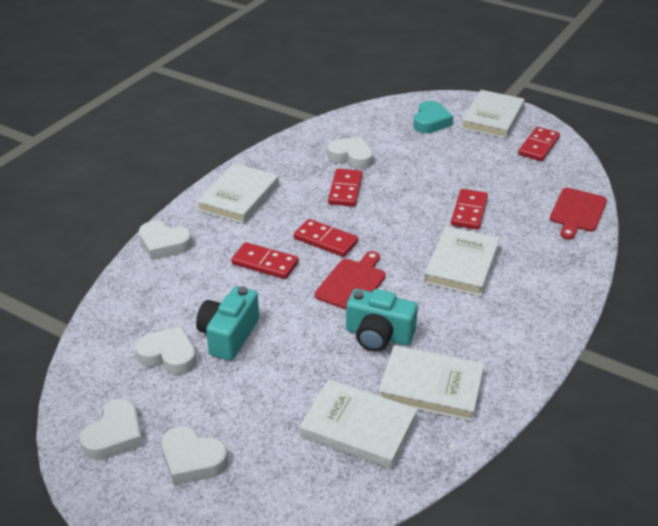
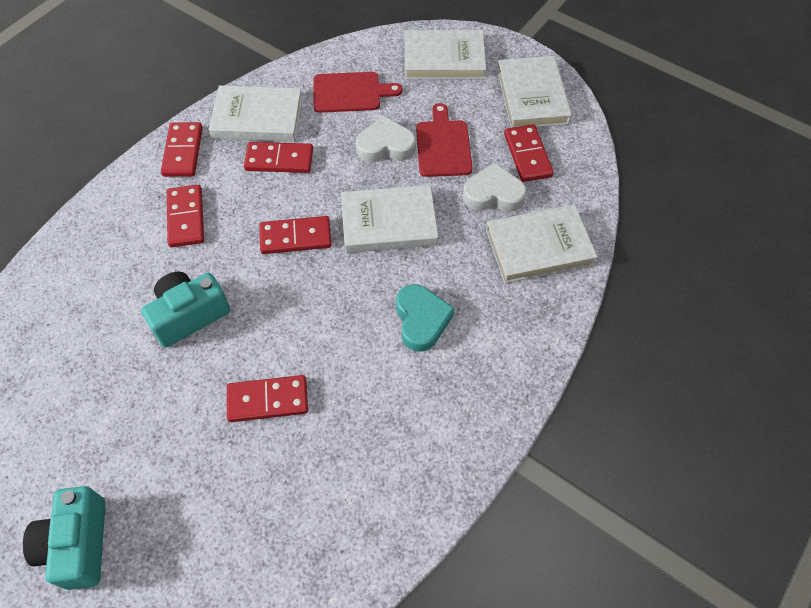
red domino: 5 -> 6
white heart: 5 -> 2

